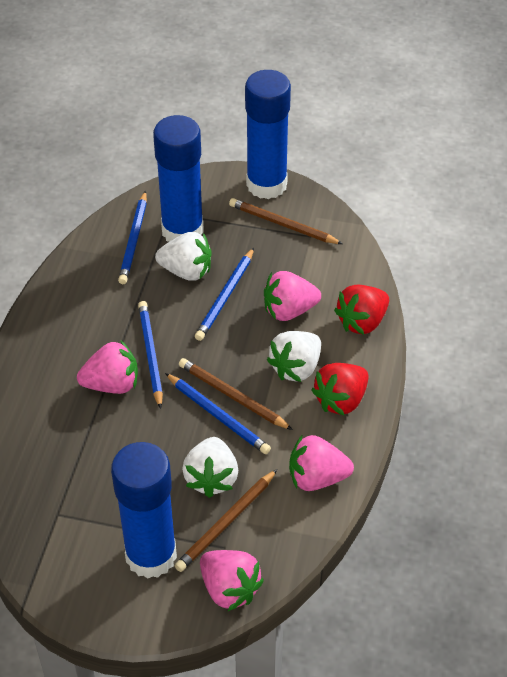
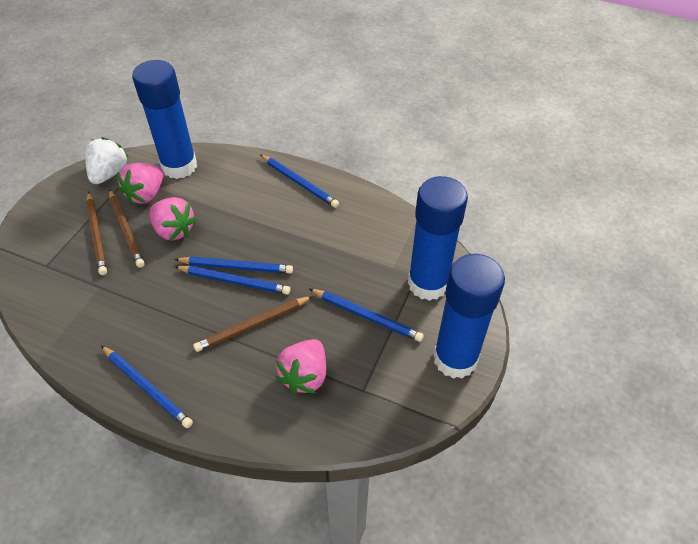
blue pencil: 4 -> 5
pink strawberry: 4 -> 3
red strawberry: 2 -> 0
white strawberry: 3 -> 1

